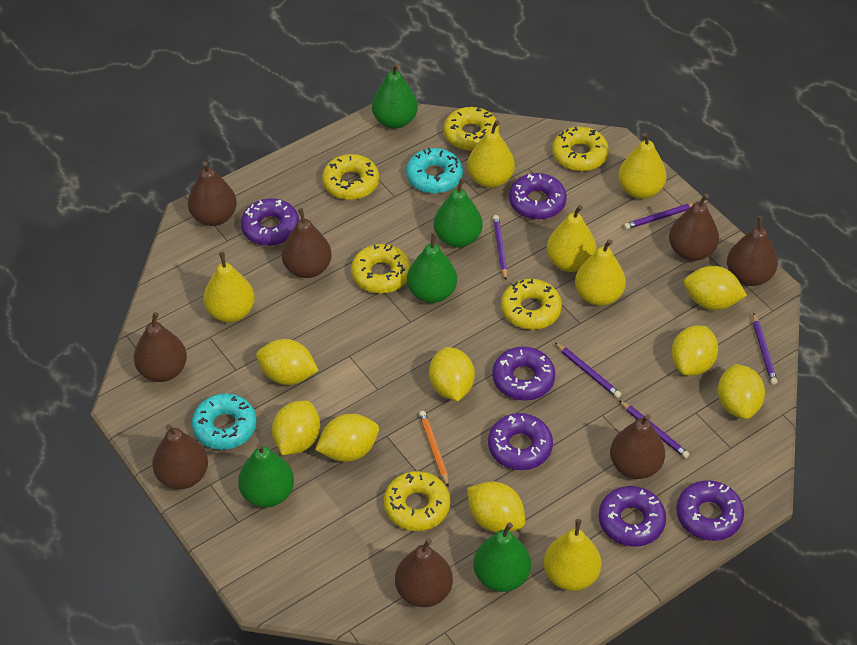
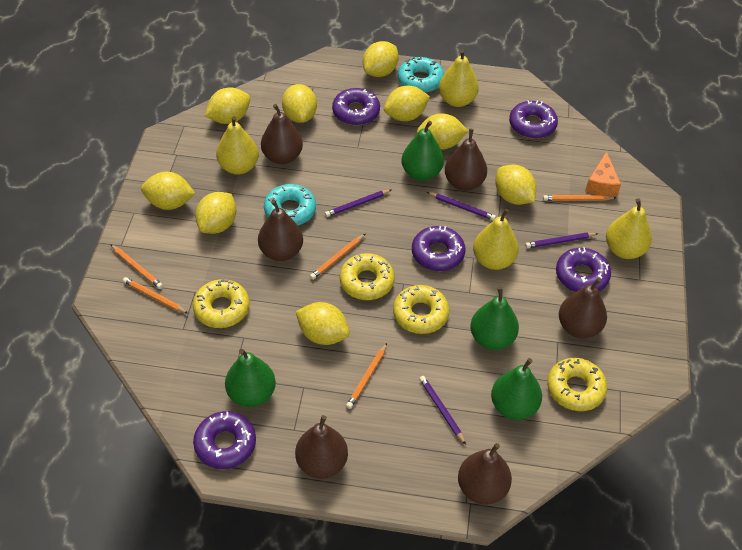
brown pear: 8 -> 6
green pear: 5 -> 4
orange cheese: 0 -> 1
orange pencil: 1 -> 5
purple donut: 6 -> 5
purple pencil: 5 -> 4
yellow donut: 6 -> 4
yellow lemon: 8 -> 9
yellow pear: 6 -> 4

